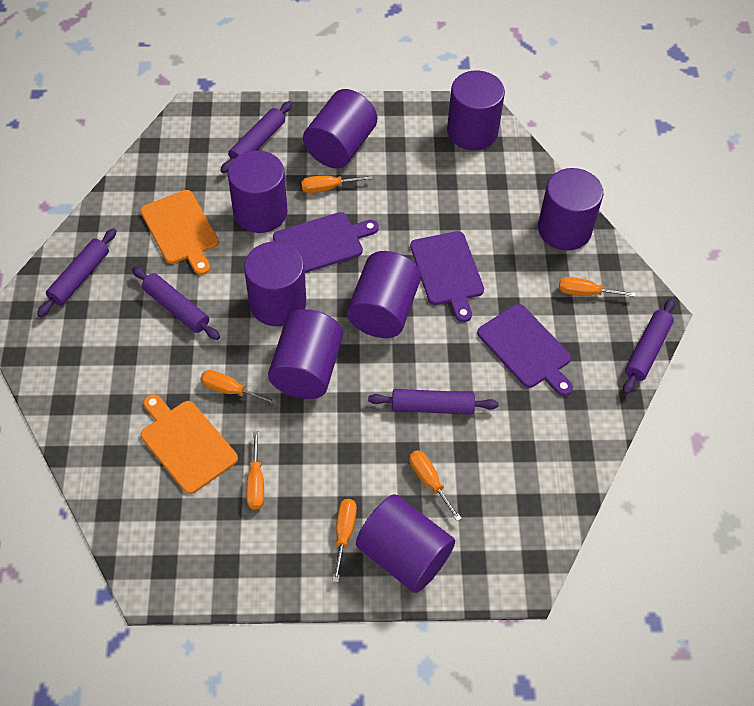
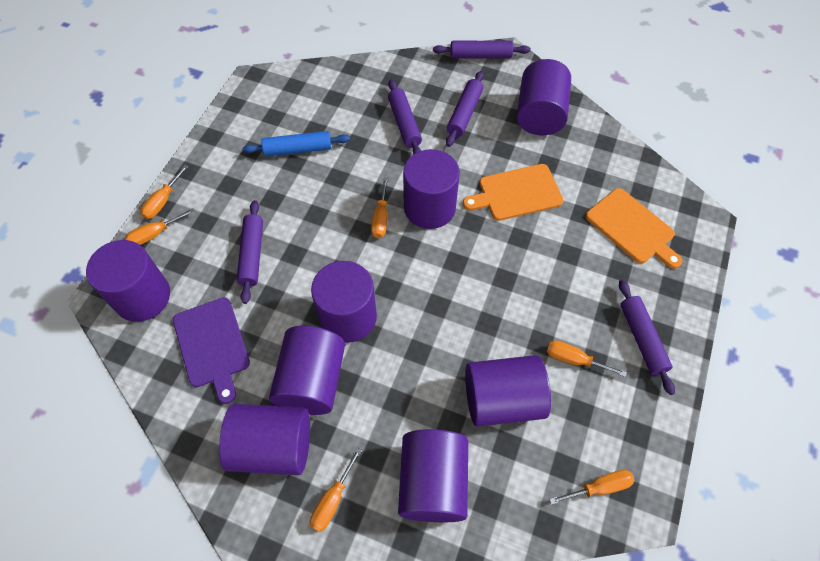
blue rolling pin: 0 -> 1
purple cutting board: 3 -> 1

